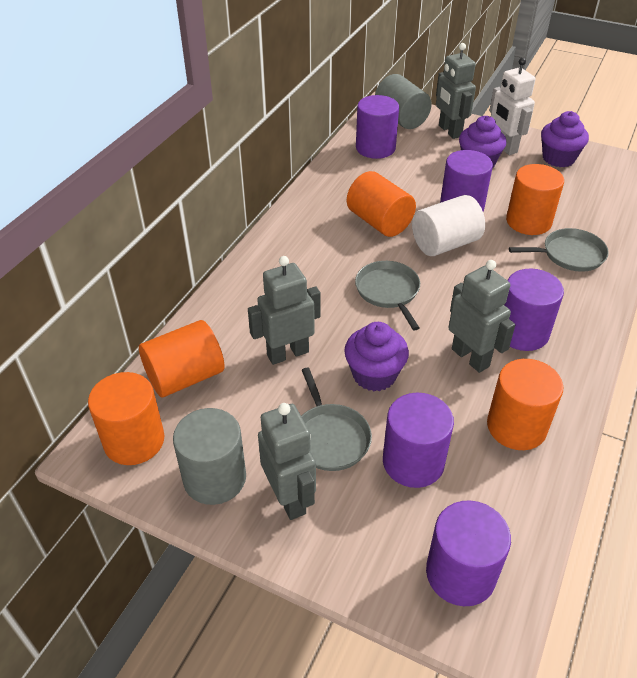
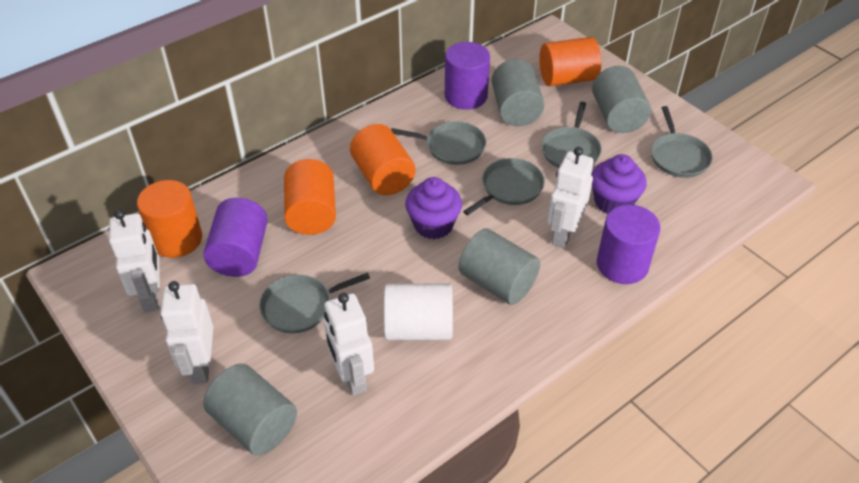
grey cylinder: 2 -> 4
grey pan: 3 -> 5
grey robot: 4 -> 0
orange cylinder: 5 -> 4
purple cupcake: 3 -> 2
purple cylinder: 5 -> 3
white robot: 1 -> 4

